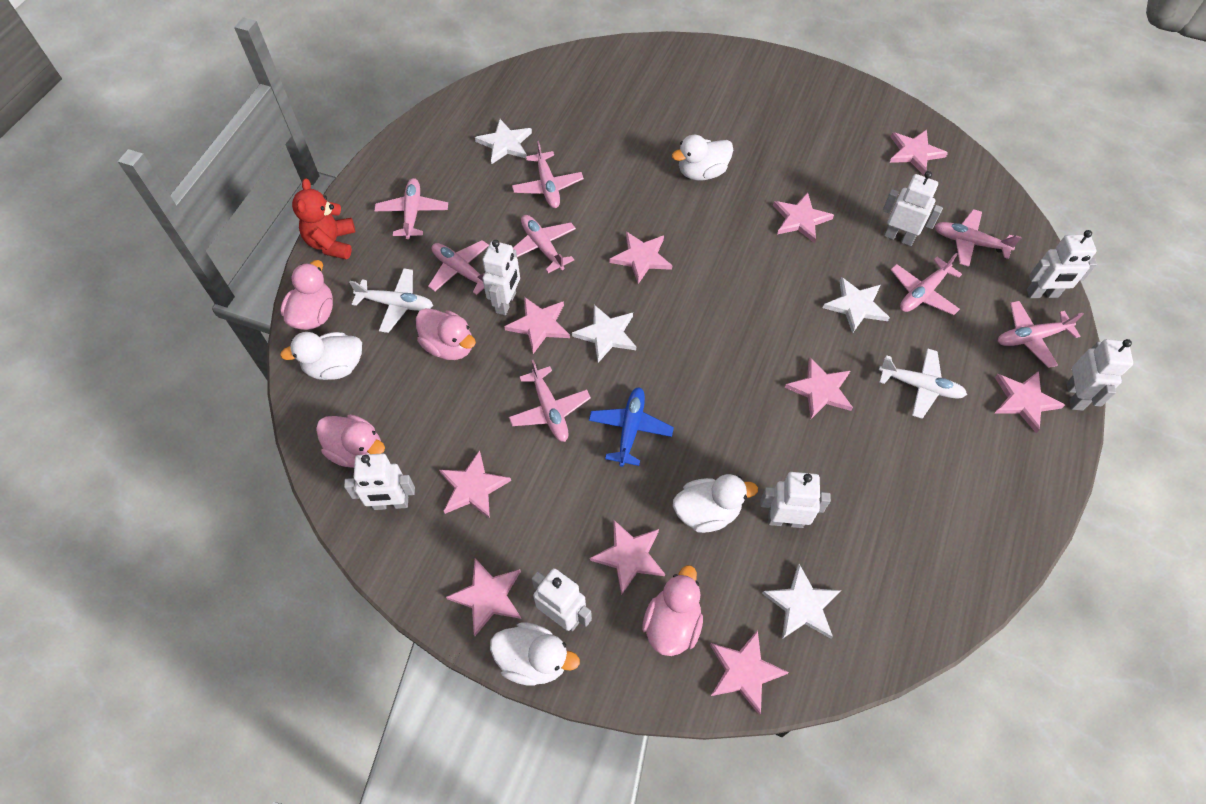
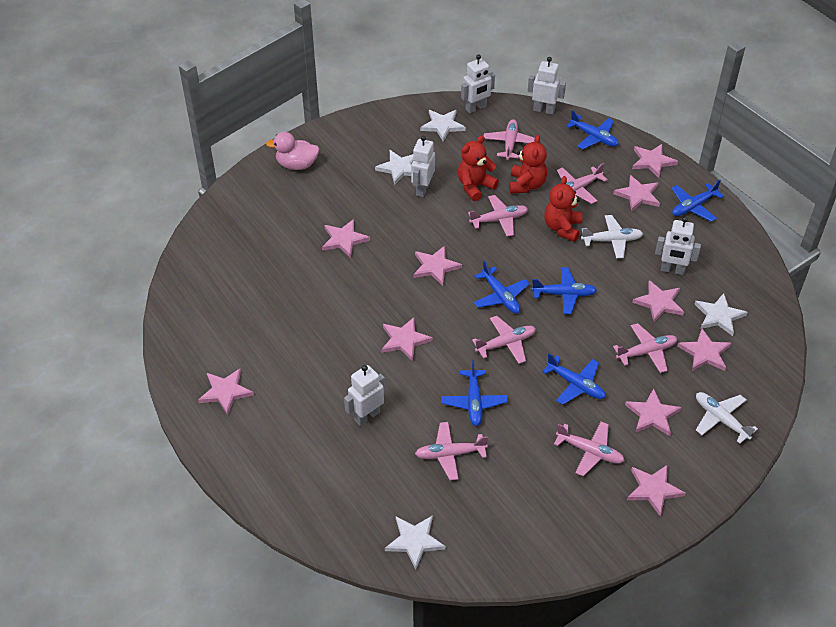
blue plane: 1 -> 6
pink duck: 4 -> 1
pink plane: 8 -> 7
red teddy bear: 1 -> 3
white duck: 4 -> 0
white robot: 7 -> 5

